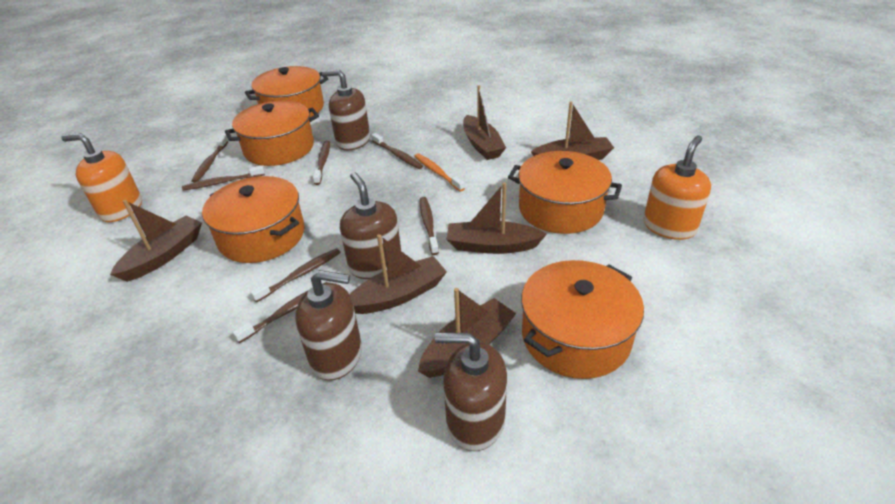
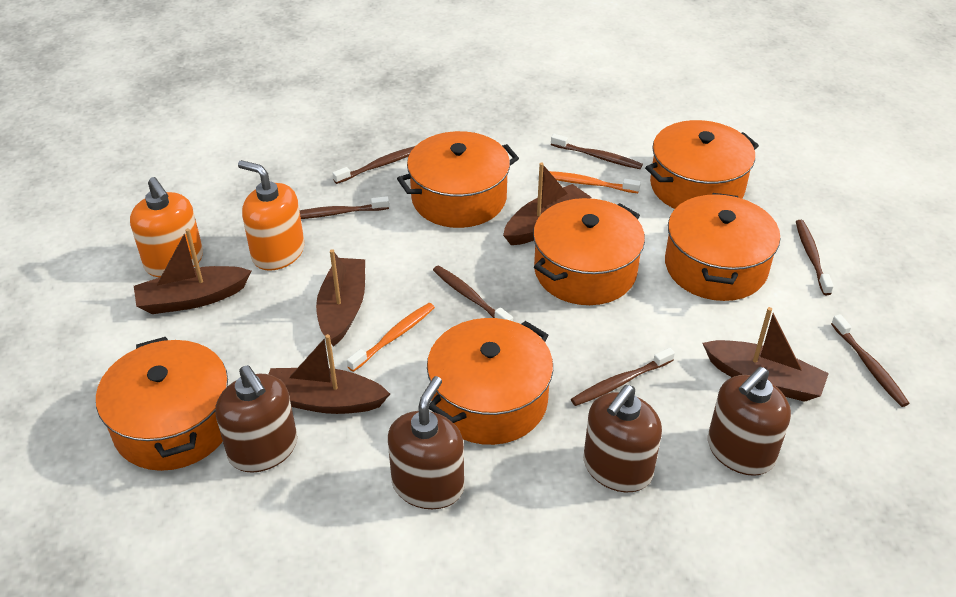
brown boat: 6 -> 5
orange pot: 5 -> 6
orange toothbrush: 1 -> 2

